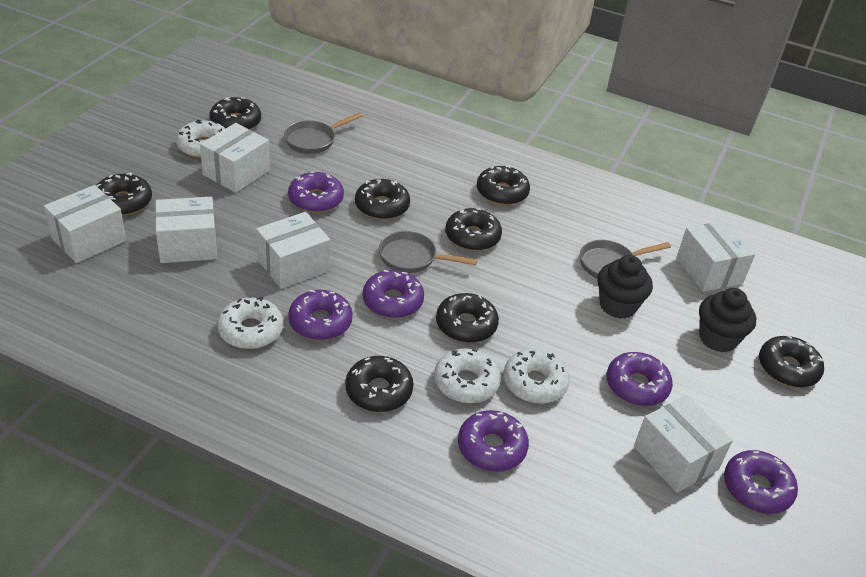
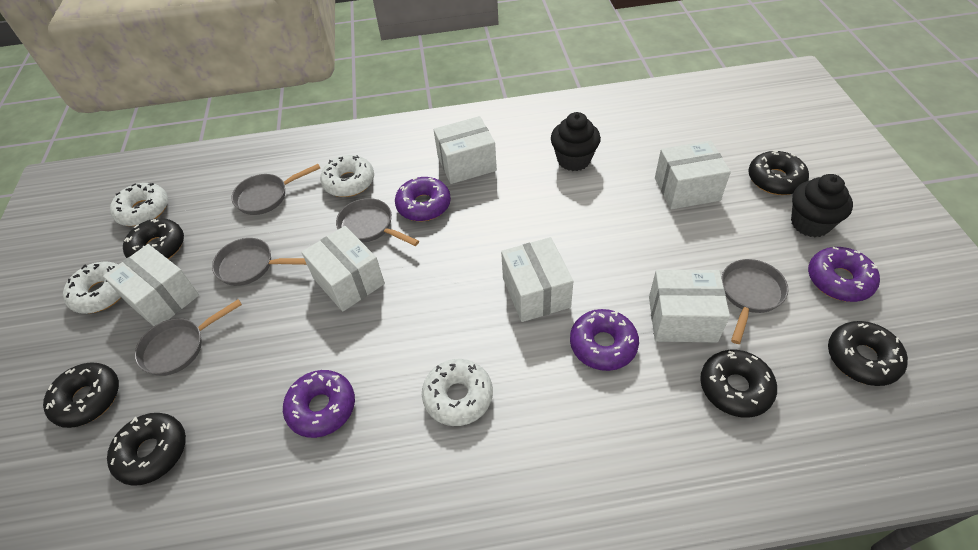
black donut: 8 -> 6
grey pan: 3 -> 5
purple donut: 6 -> 4

